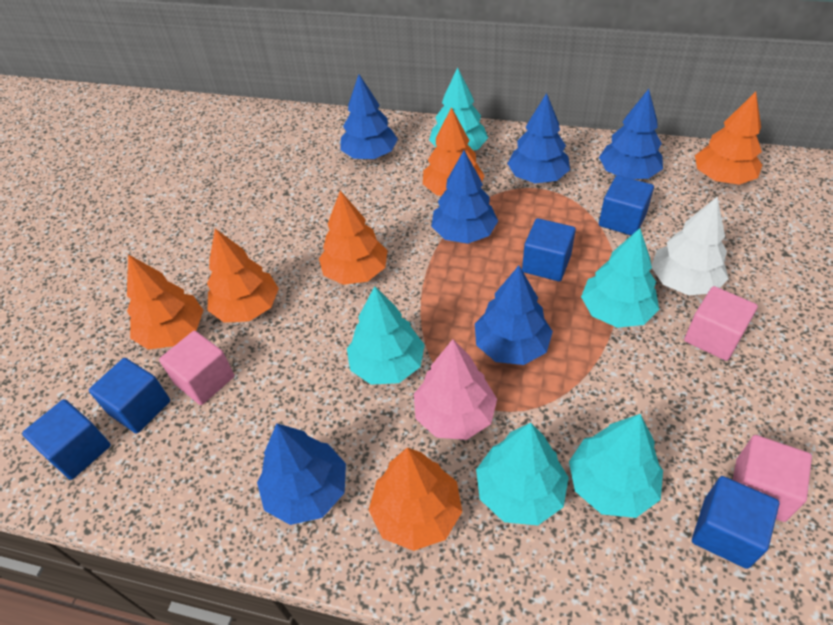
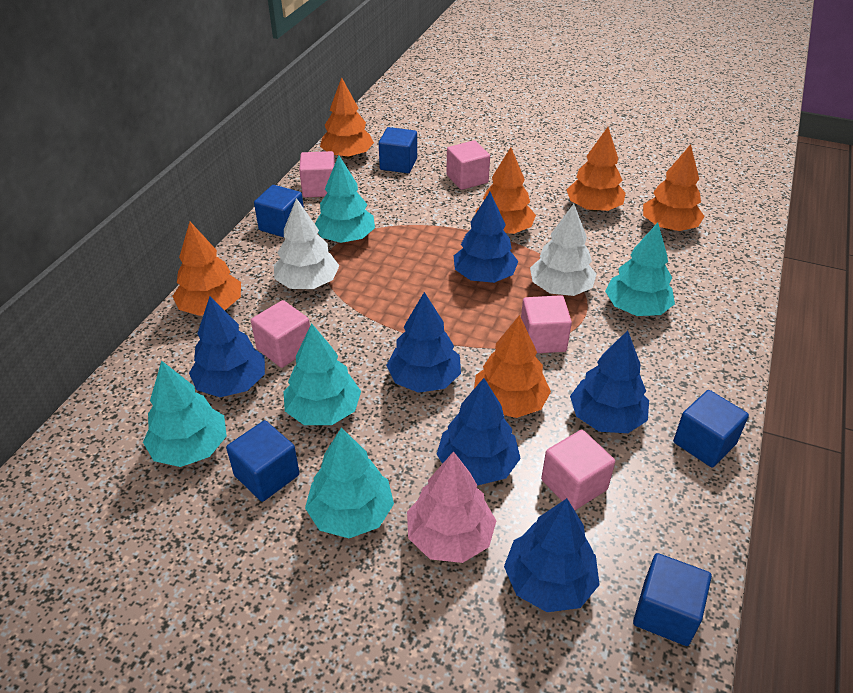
pink cube: 3 -> 5
white tree: 1 -> 2

